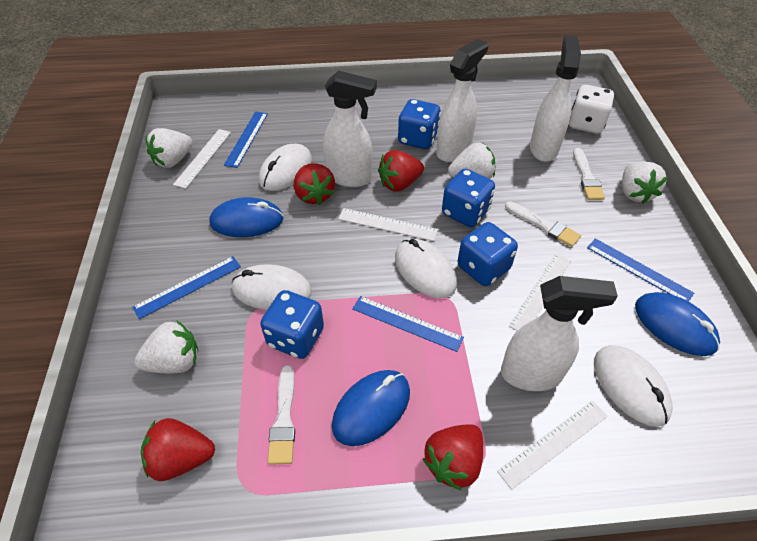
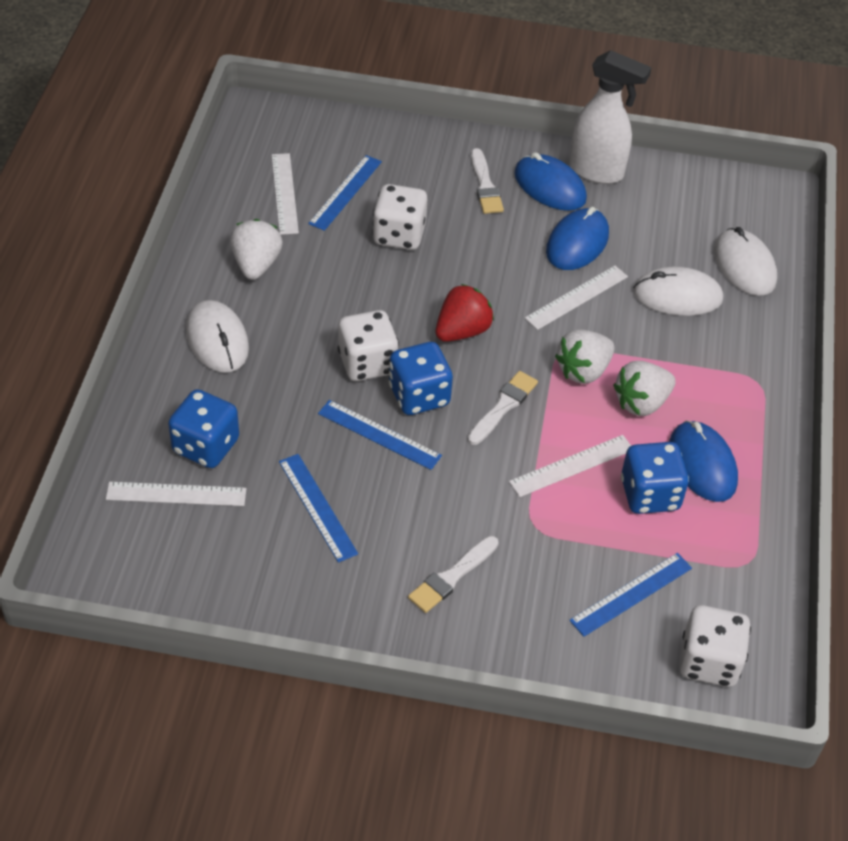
blue dice: 4 -> 3
red strawberry: 4 -> 1
white dice: 1 -> 3
white mouse: 4 -> 3
white spray bottle: 4 -> 1
white strawberry: 4 -> 3

